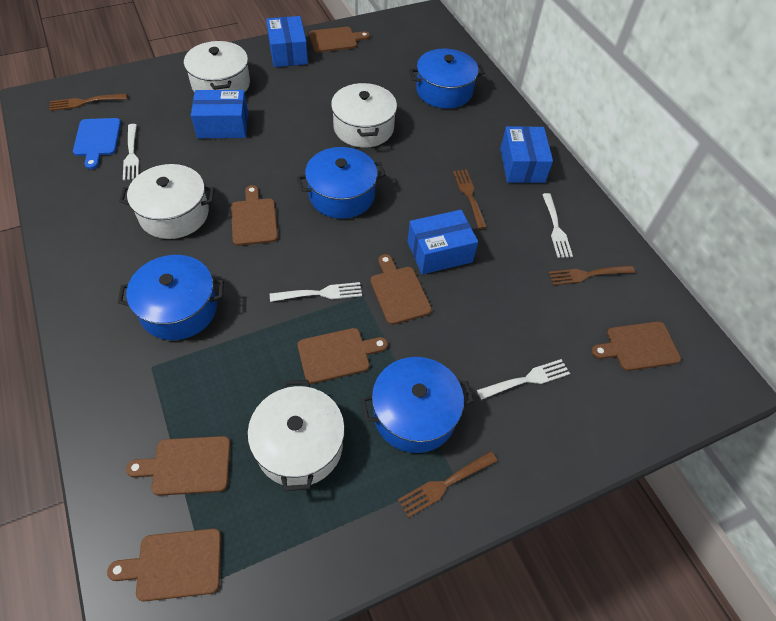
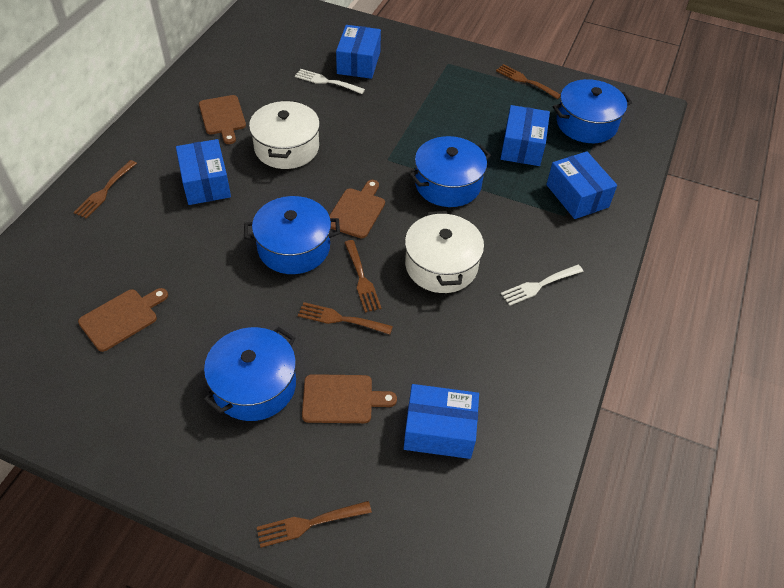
blue box: 4 -> 5
blue cutting board: 1 -> 0
brown cutting board: 7 -> 4
brown fork: 4 -> 5
white fork: 4 -> 2
white pot: 4 -> 2

